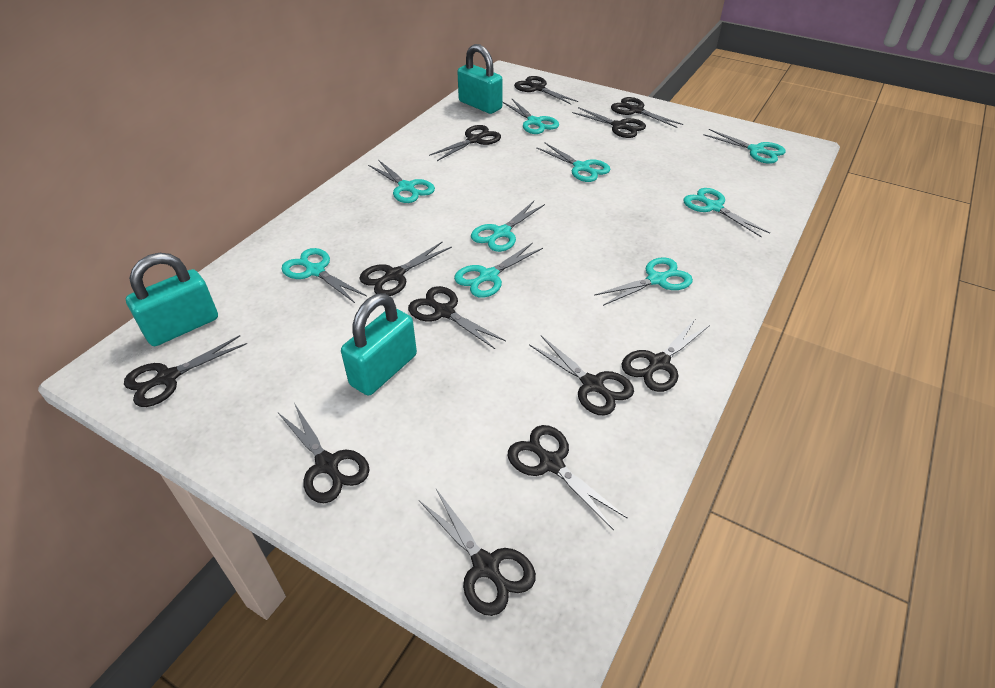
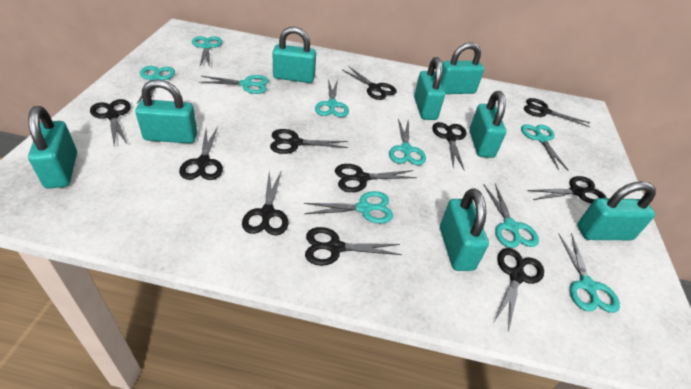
black scissors: 12 -> 11
turquoise padlock: 3 -> 8

